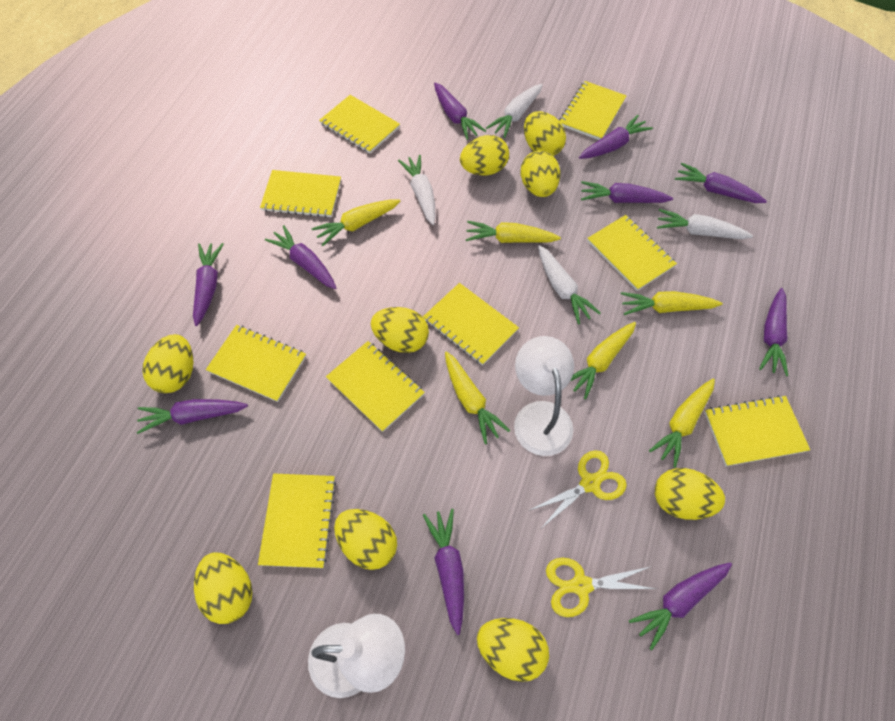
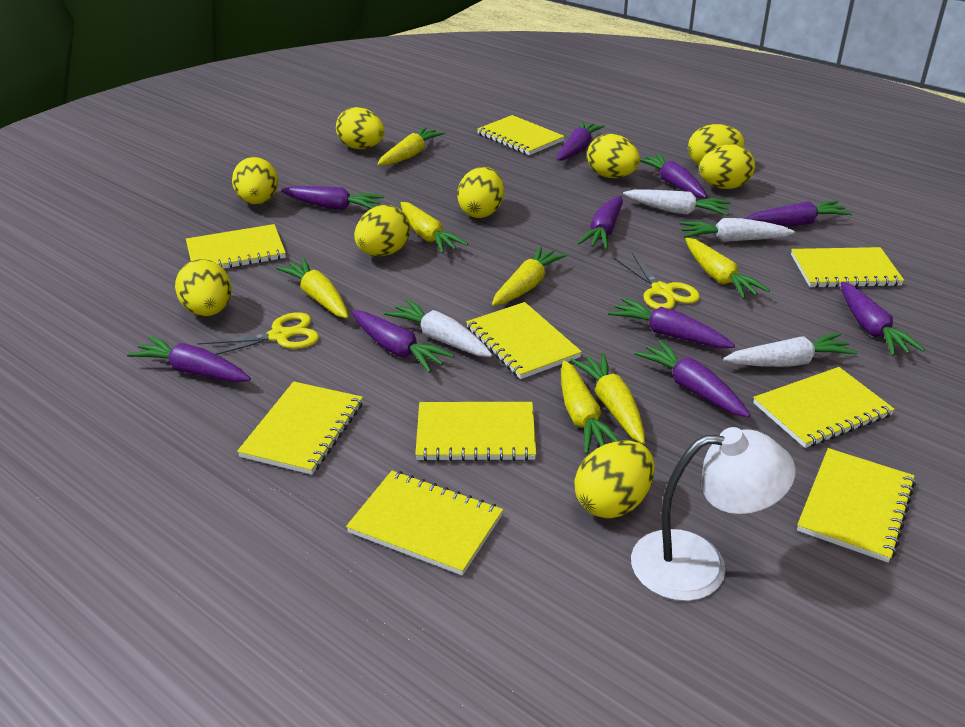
white lamp: 2 -> 1
yellow carrot: 6 -> 7

